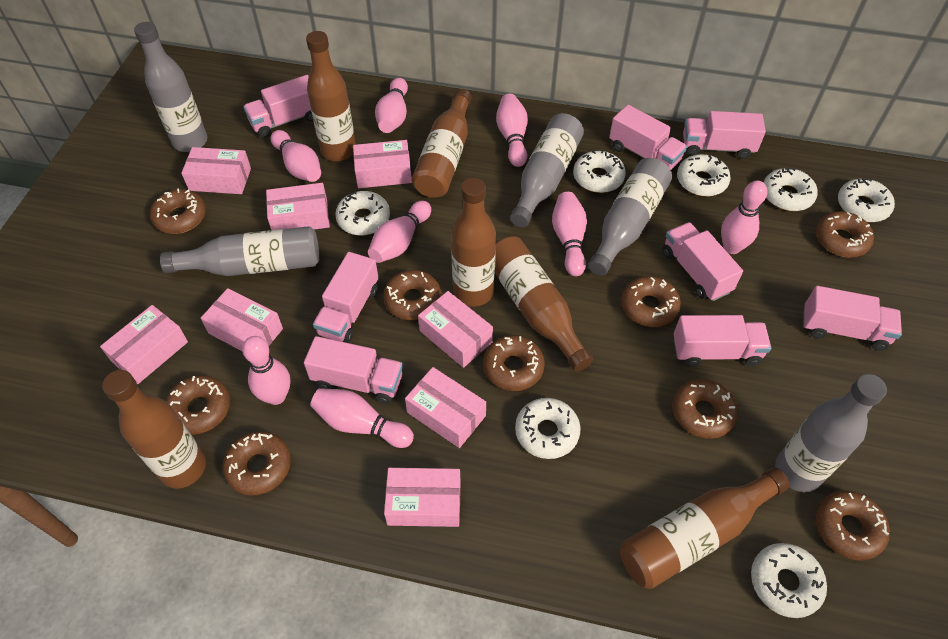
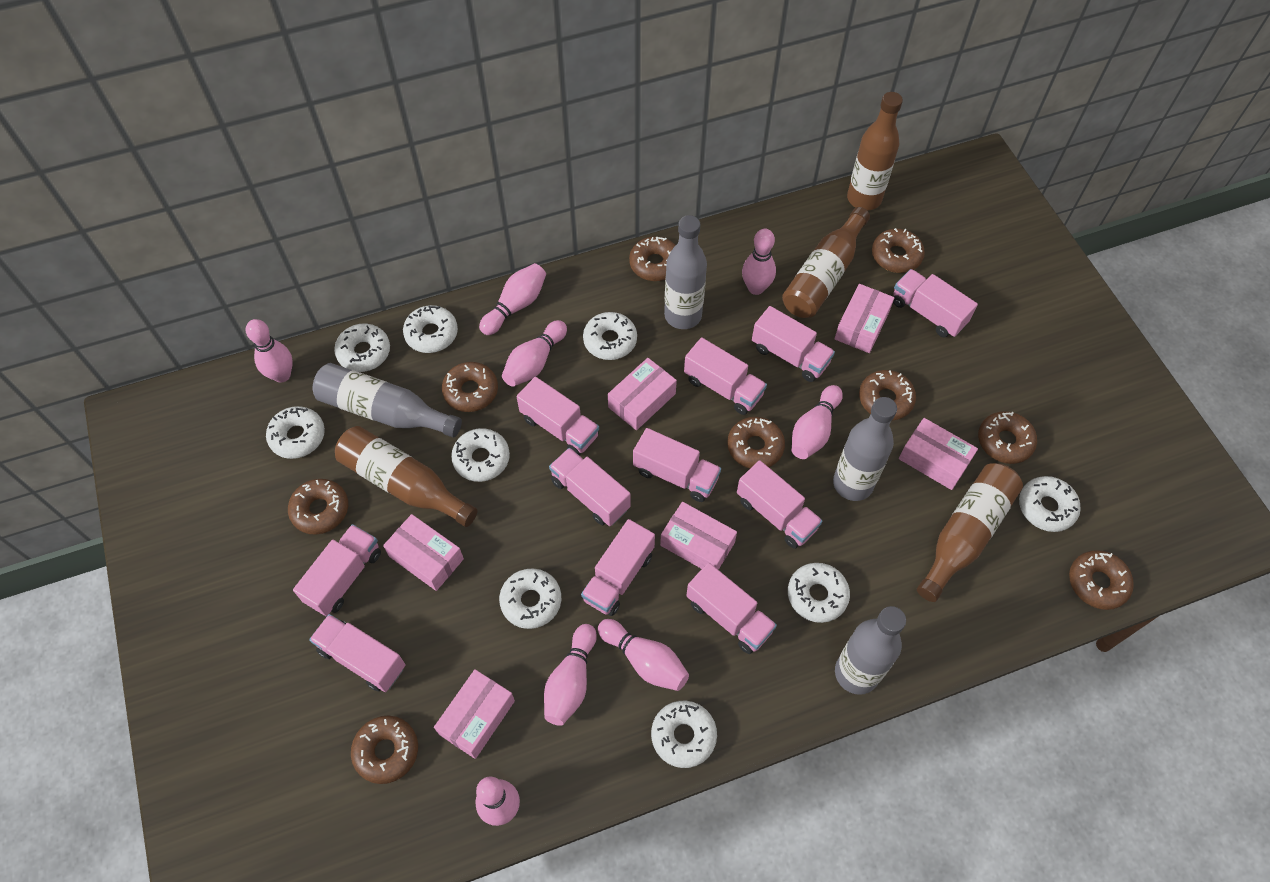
brown bottle: 6 -> 4
grey bottle: 5 -> 4
pink box: 8 -> 6
pink truck: 8 -> 11
white donut: 7 -> 9

